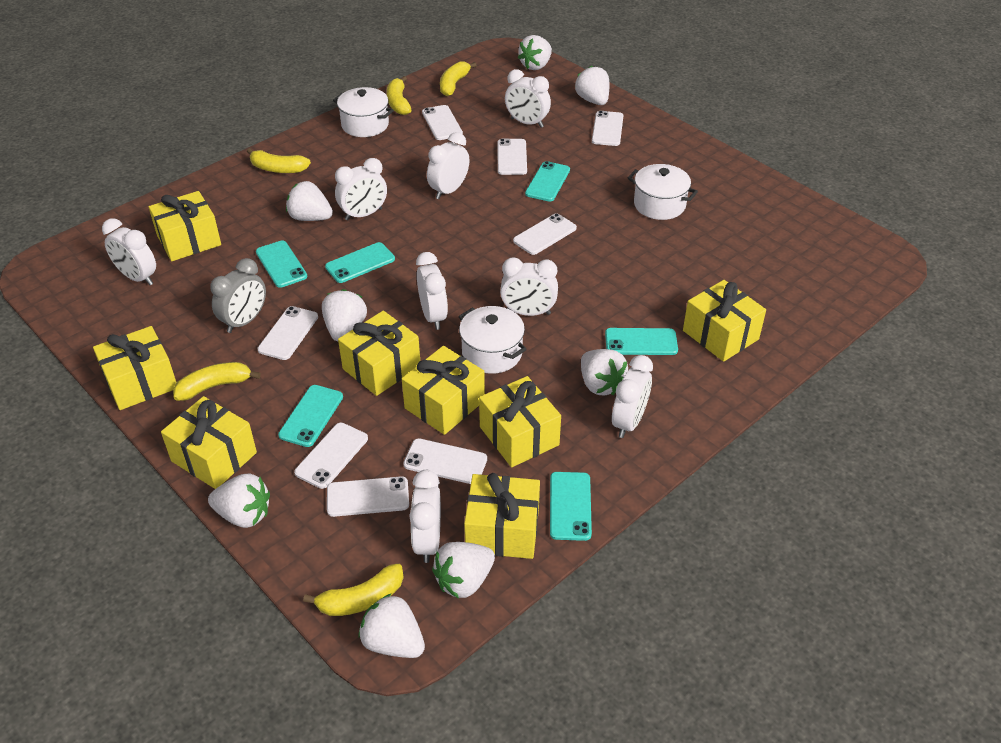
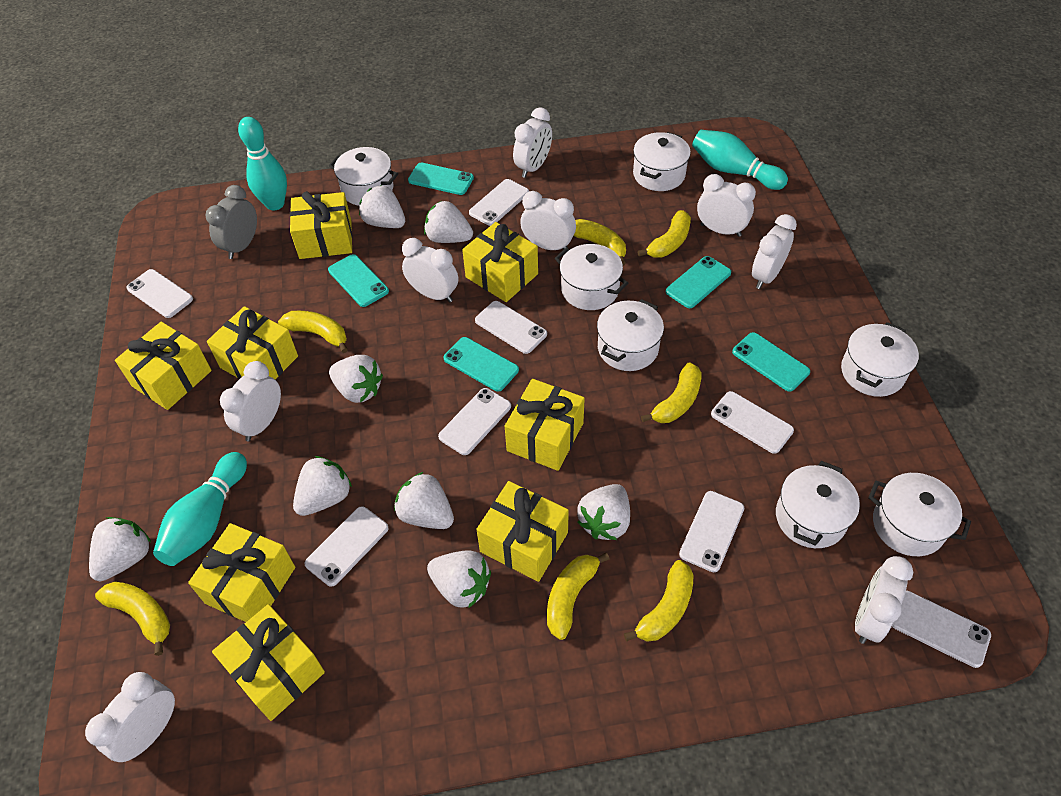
turquoise bowling pin: 0 -> 3
turquoise phone: 6 -> 5
white pot: 3 -> 7
yellow banana: 5 -> 7

